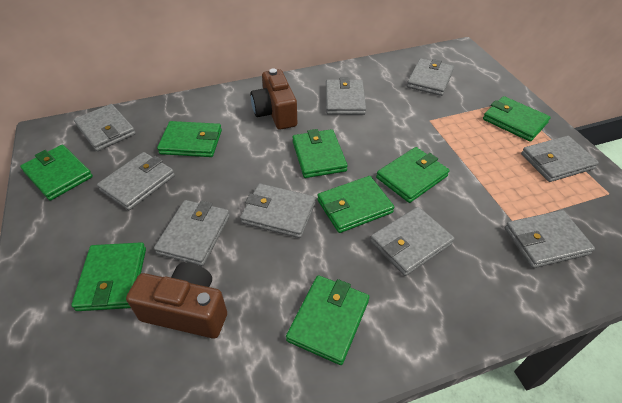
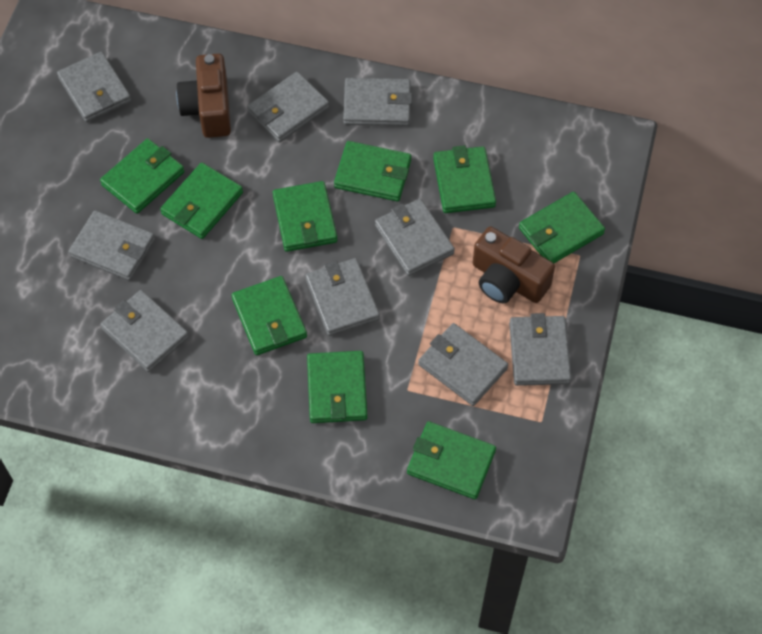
green wallet: 8 -> 9

